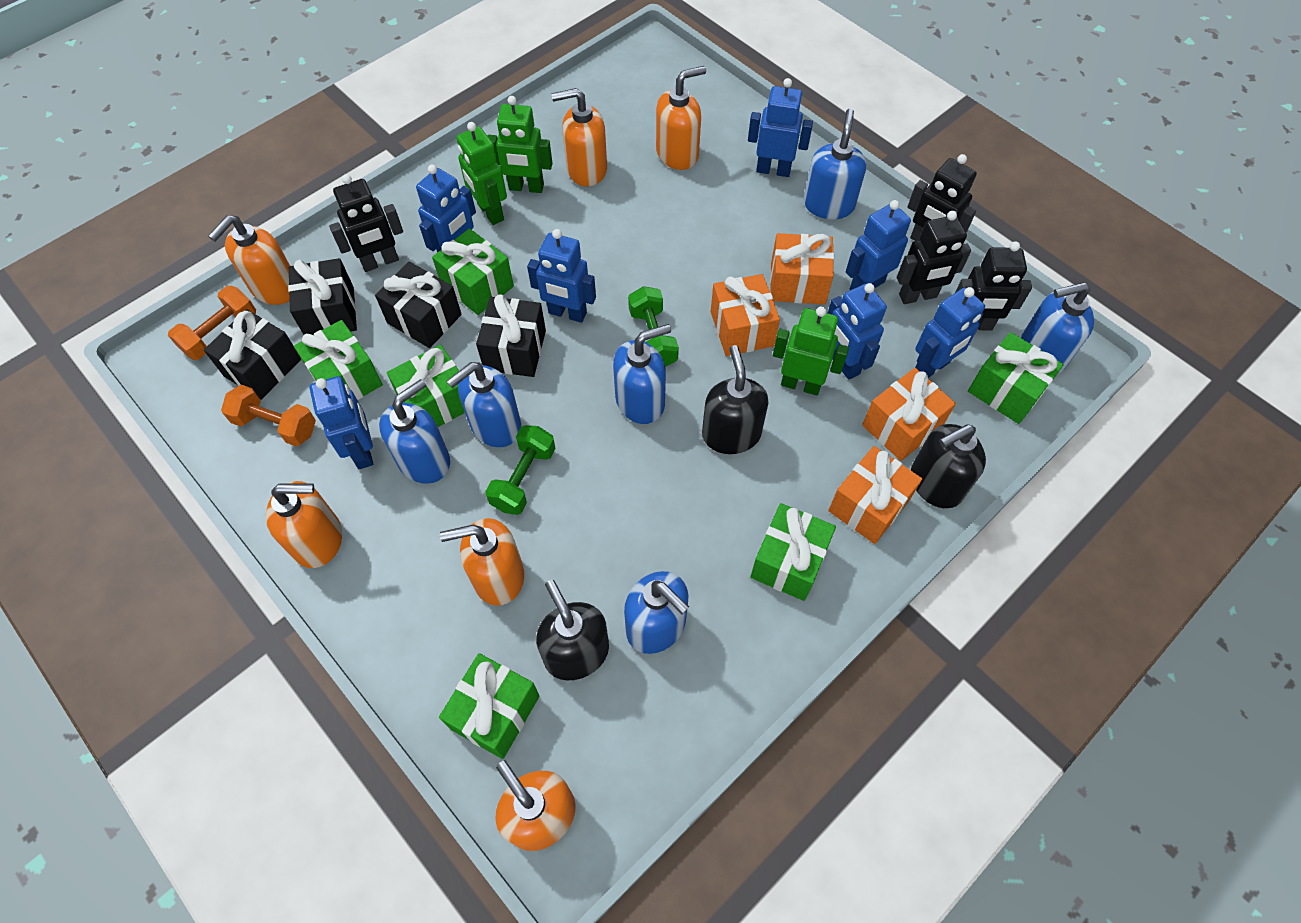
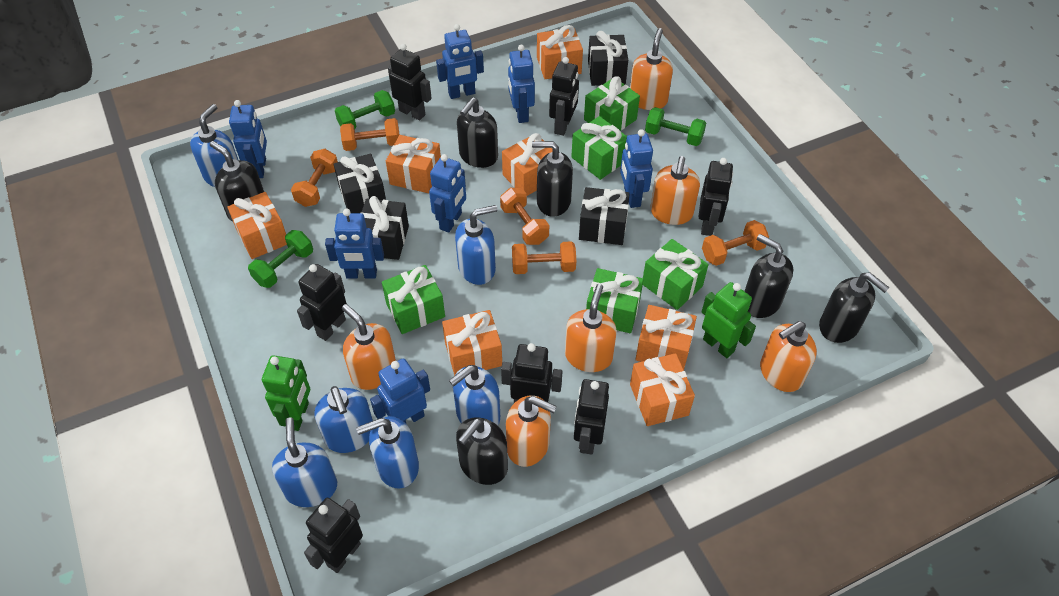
black robot: 4 -> 7
black soap dispenser: 3 -> 6
green dumbbell: 2 -> 3
green gift: 6 -> 5
green robot: 3 -> 2
orange dumbbell: 2 -> 5
orange gift: 4 -> 7

